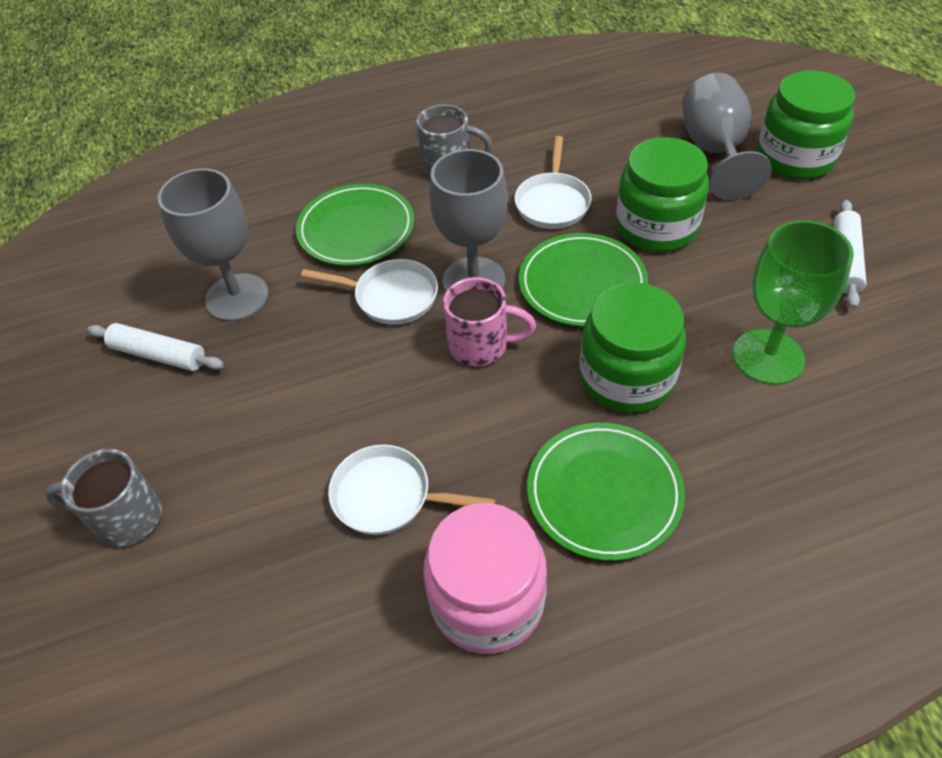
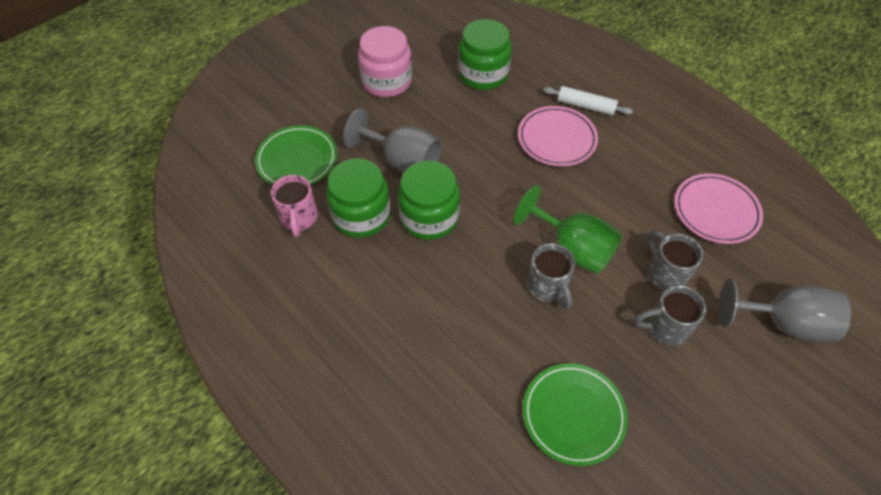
green plate: 3 -> 2
grey goblet: 3 -> 2
grey mug: 2 -> 3
pink plate: 0 -> 2
white pan: 3 -> 0
white rolling pin: 2 -> 1

